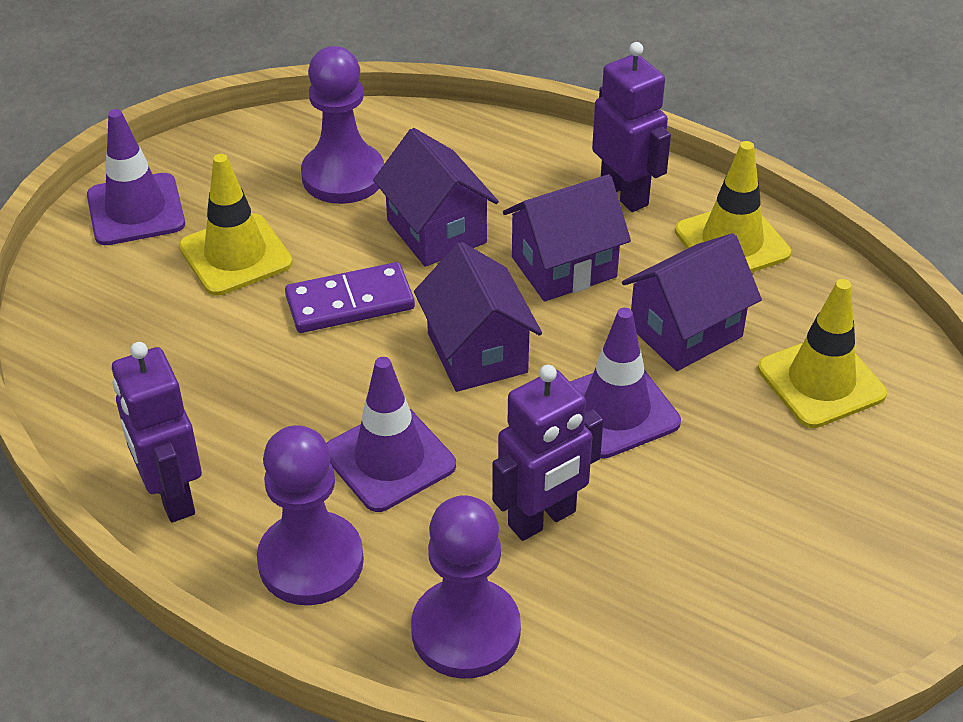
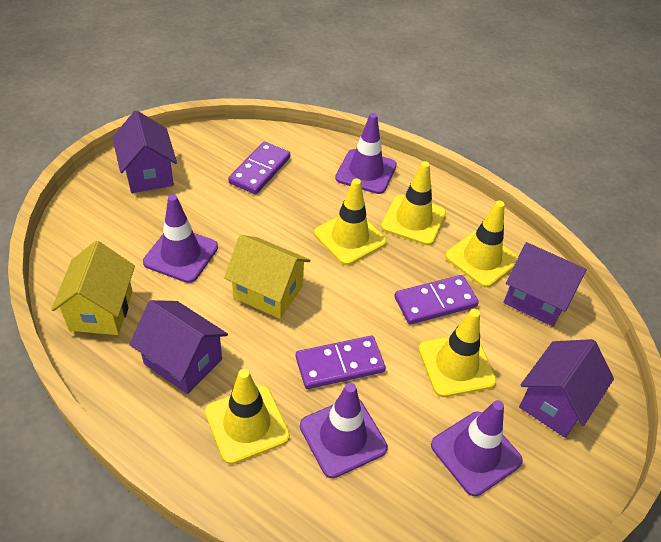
purple domino: 1 -> 3
purple pawn: 3 -> 0
purple robot: 3 -> 0
purple traffic cone: 3 -> 4
yellow house: 0 -> 2
yellow traffic cone: 3 -> 5

